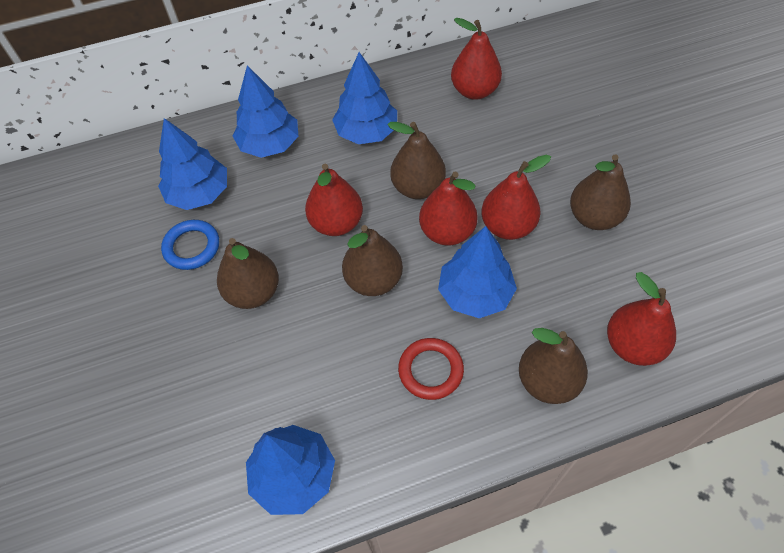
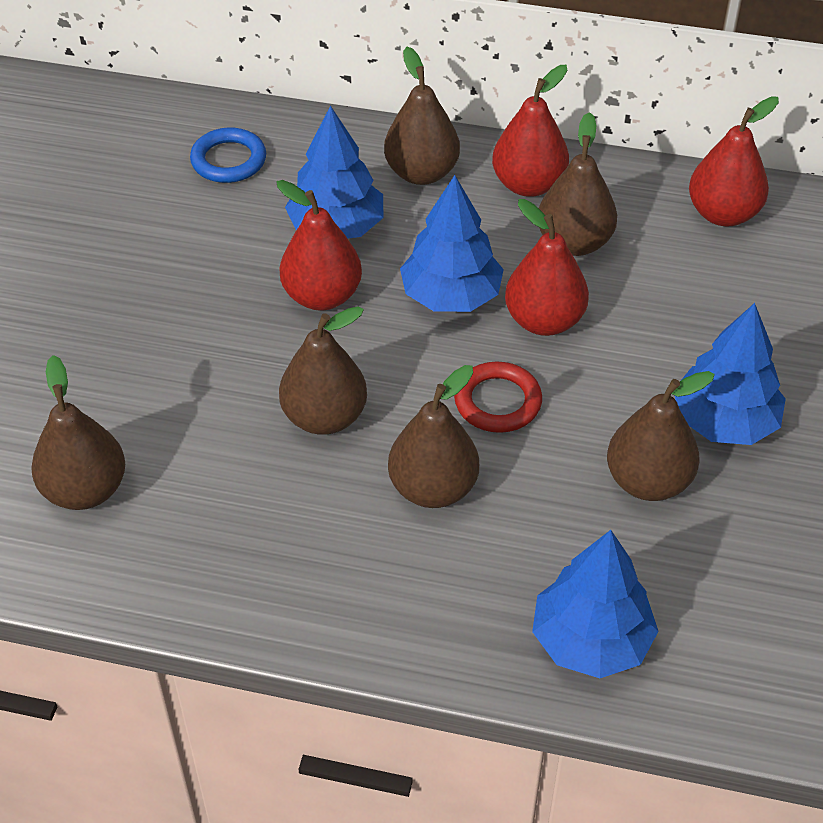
blue tree: 5 -> 4
brown pear: 5 -> 6
red pear: 5 -> 4

